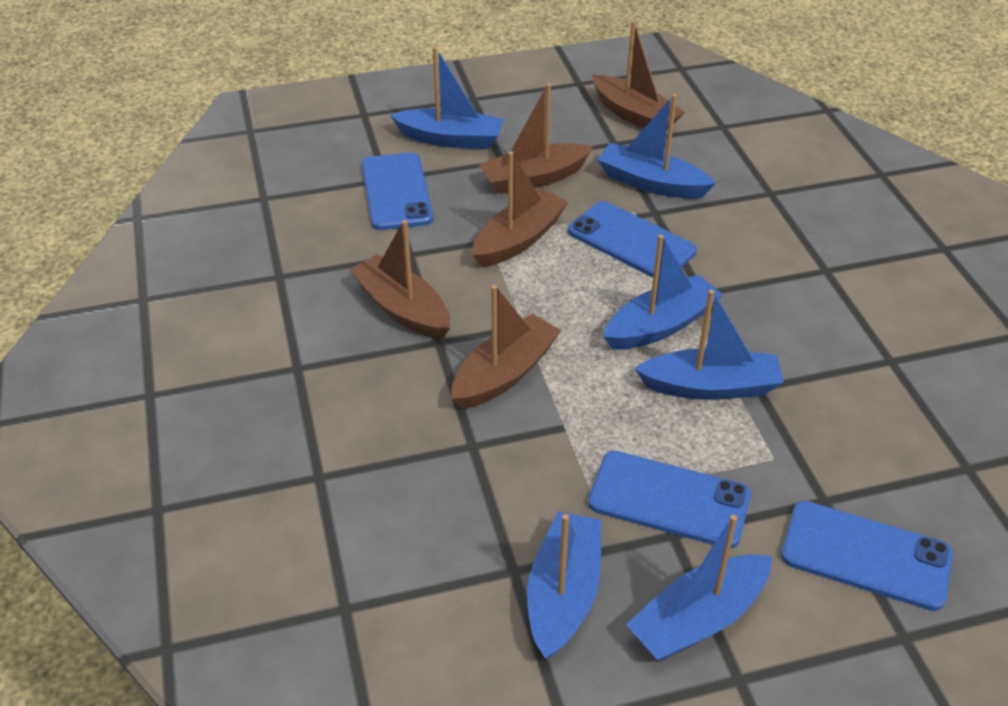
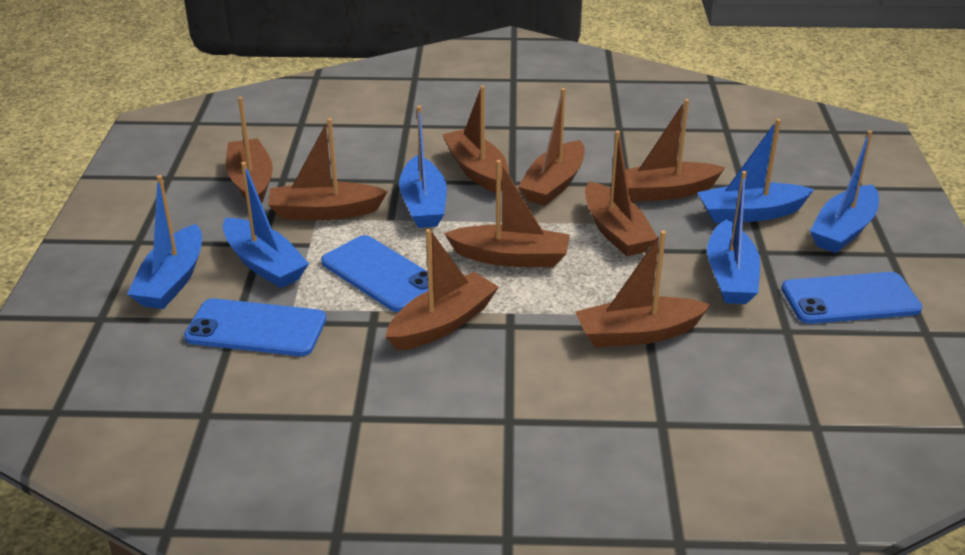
blue phone: 4 -> 3
brown boat: 5 -> 9

